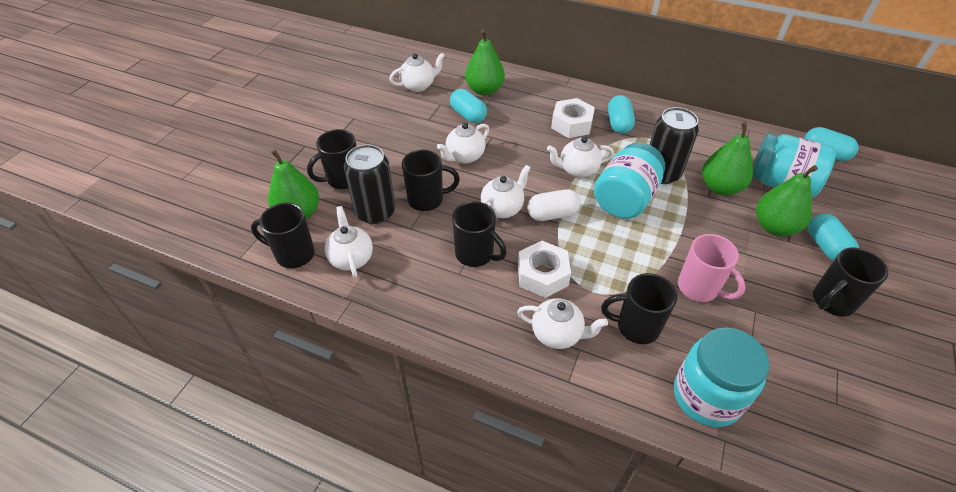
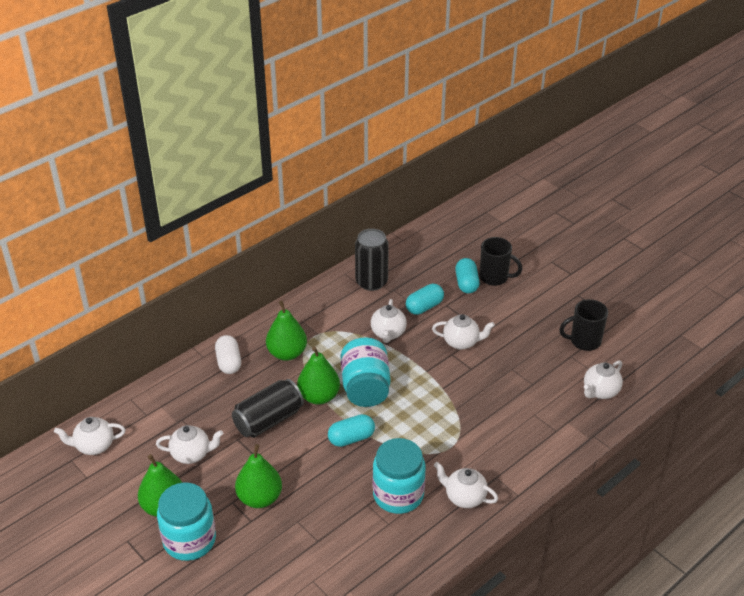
black mug: 6 -> 2
pink mug: 1 -> 0
turquoise capsule: 4 -> 3
white nut: 2 -> 0

